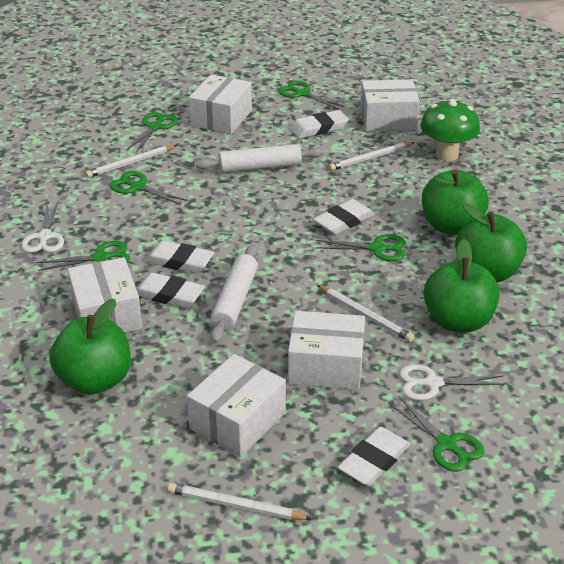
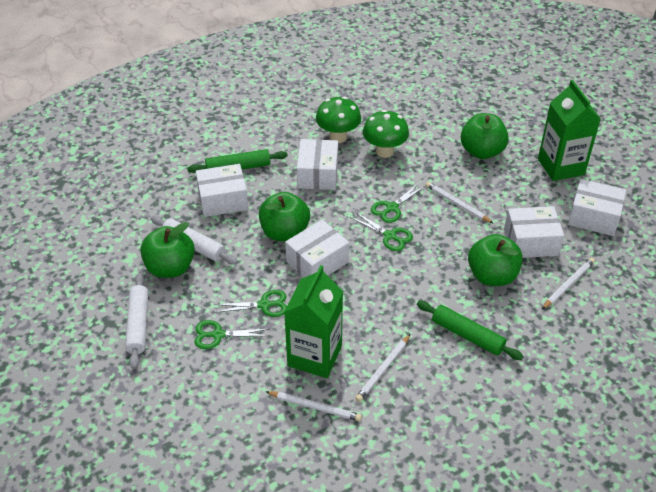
green carton: 0 -> 2
green mushroom: 1 -> 2
green rolling pin: 0 -> 2
green scissors: 6 -> 4
white eraser: 5 -> 0
white scissors: 2 -> 0

